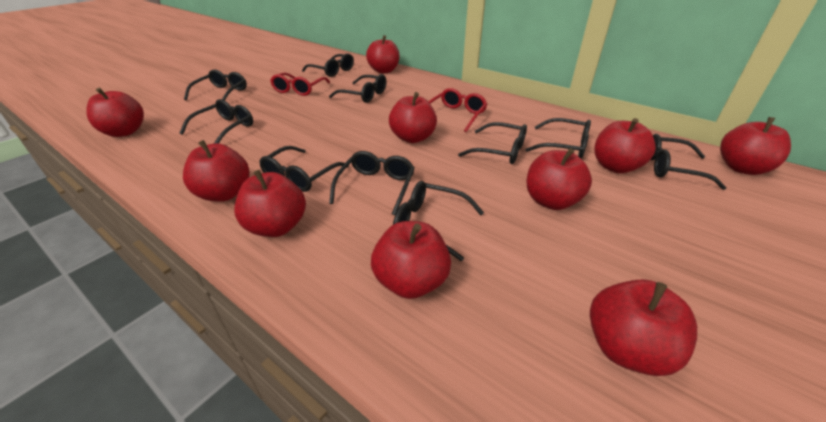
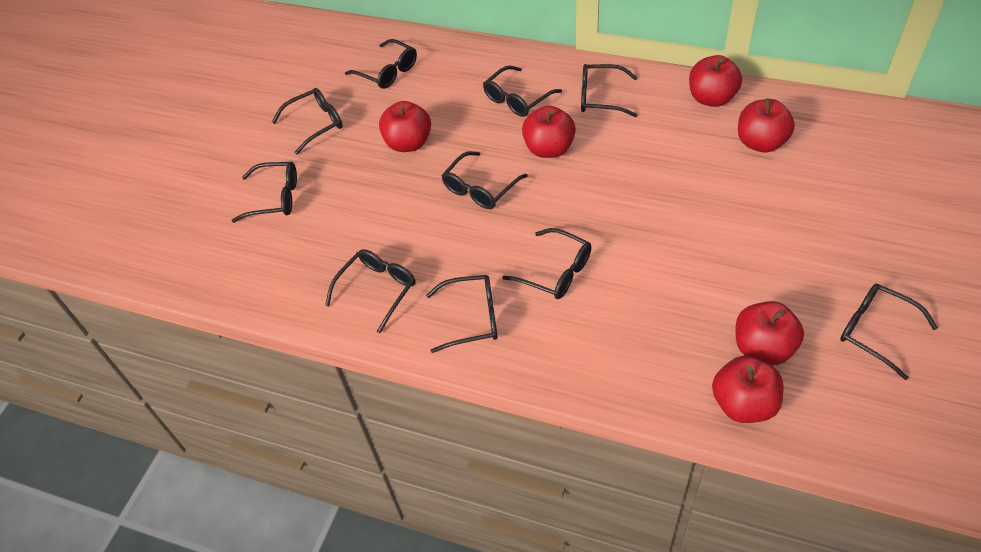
red apple: 10 -> 6
red glasses: 2 -> 0

